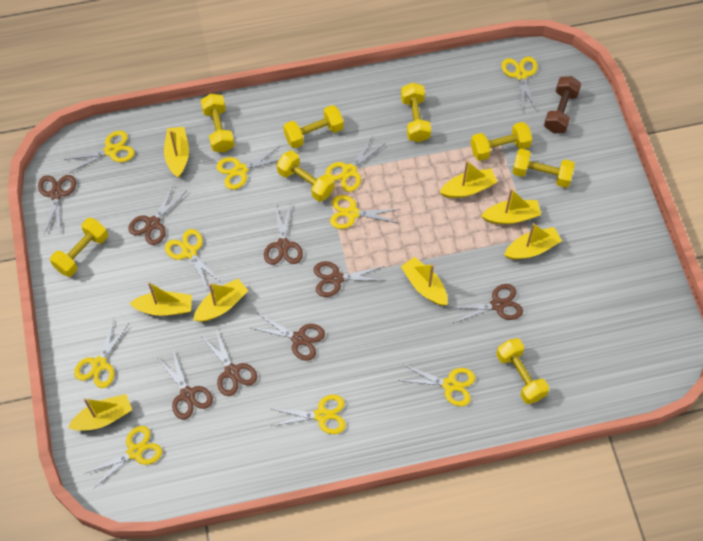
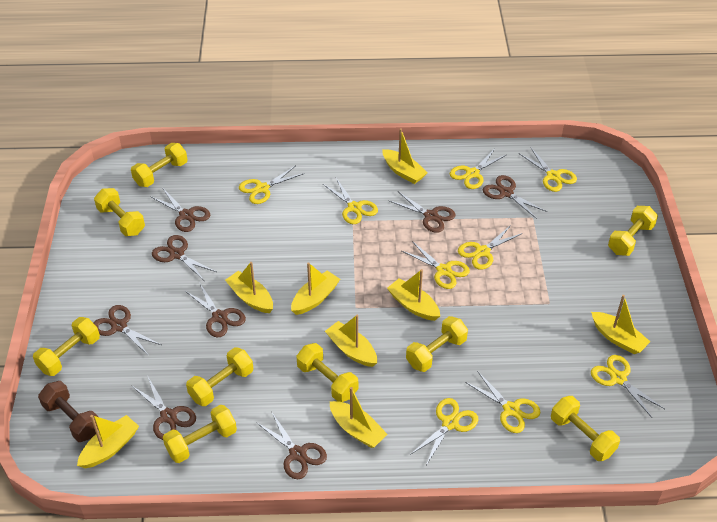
yellow dumbbell: 8 -> 9
yellow scissors: 10 -> 9

